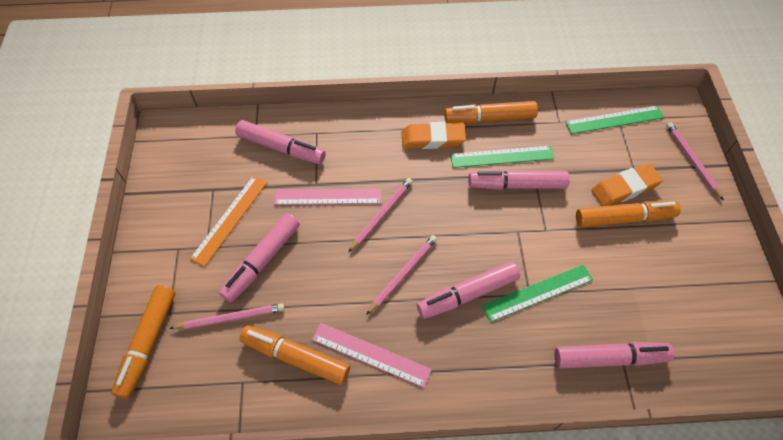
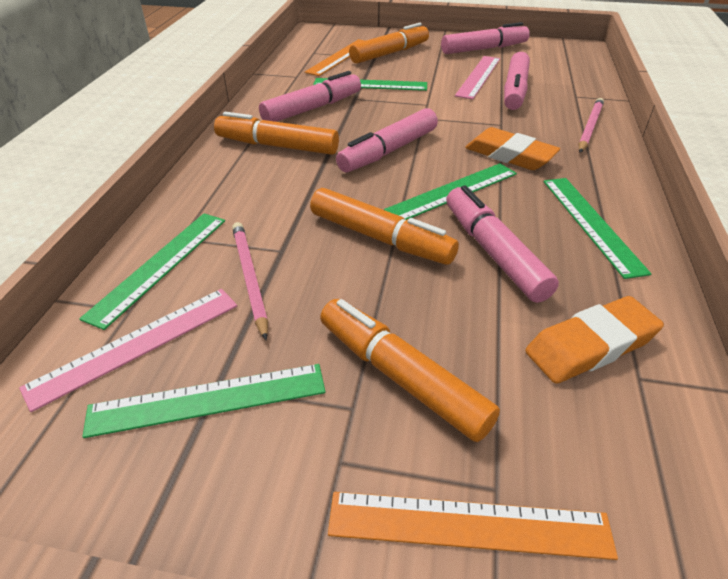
green ruler: 3 -> 5
orange ruler: 1 -> 2
pink pencil: 4 -> 2

